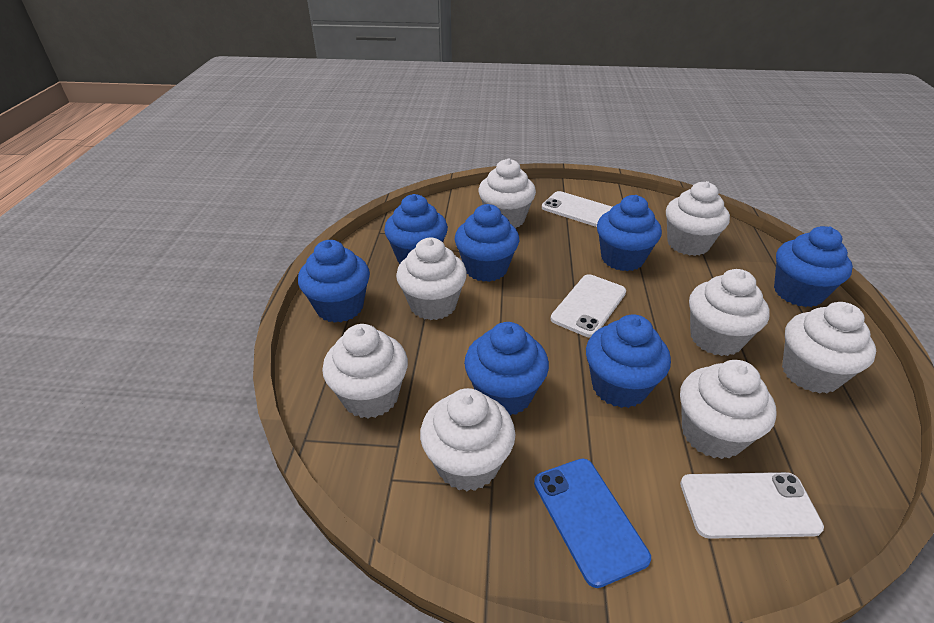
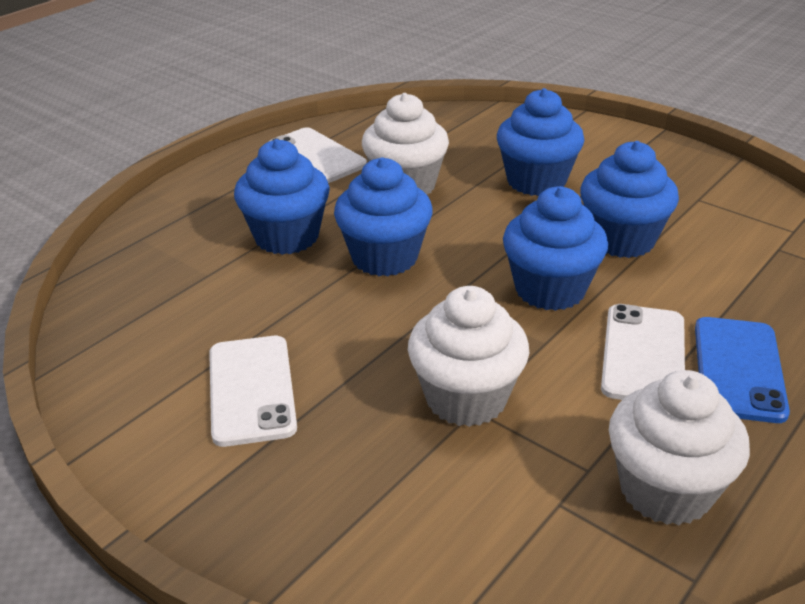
blue cupcake: 7 -> 5
white cupcake: 8 -> 3

